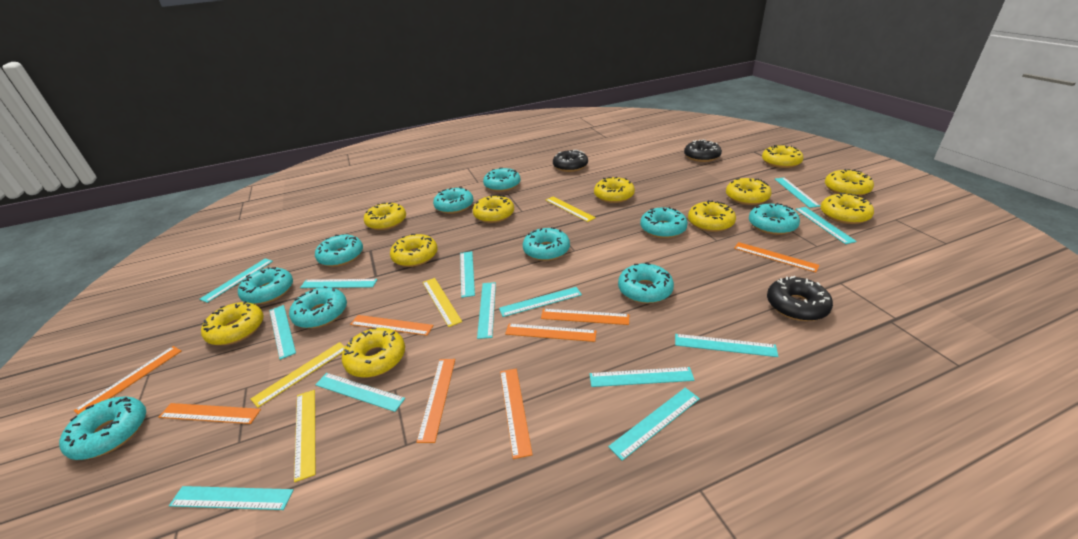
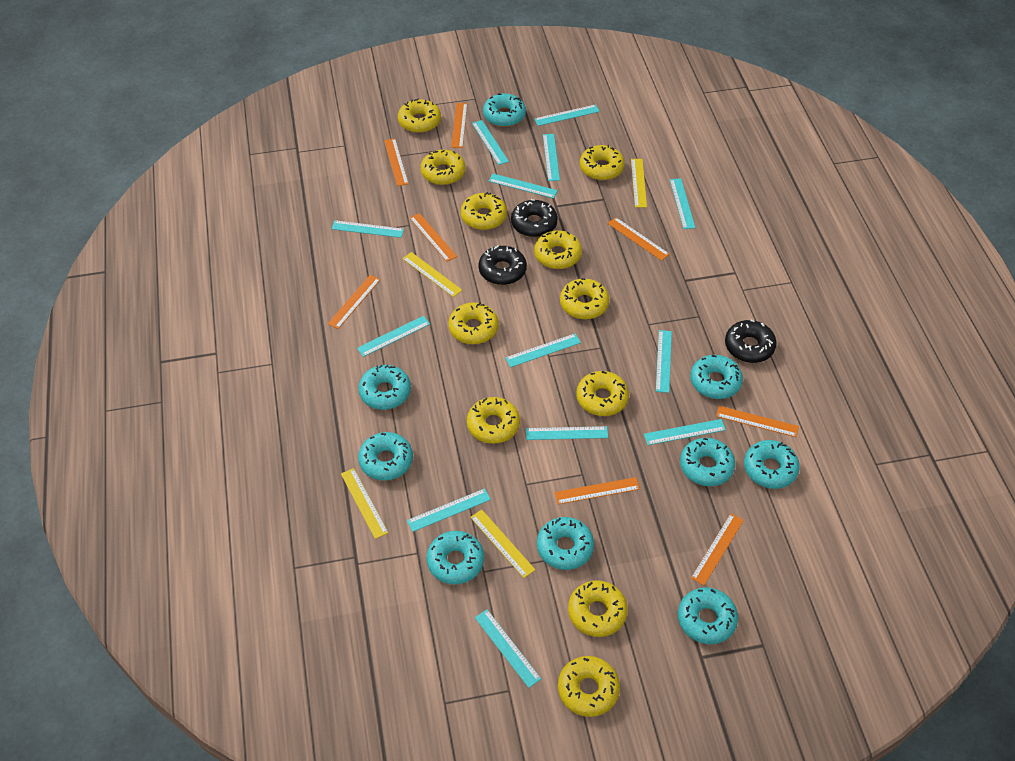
turquoise donut: 10 -> 9

